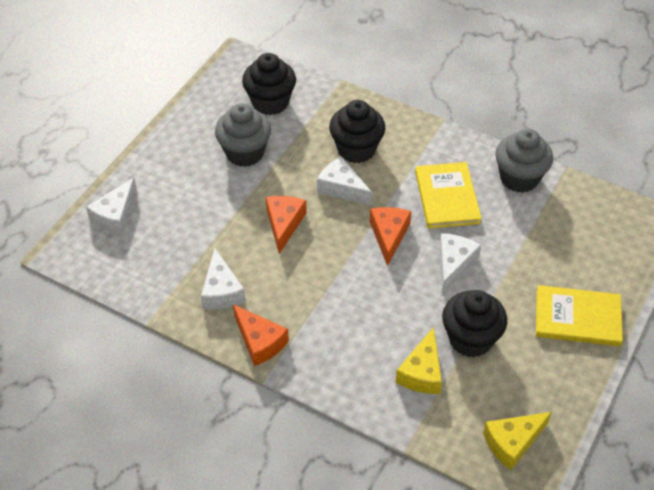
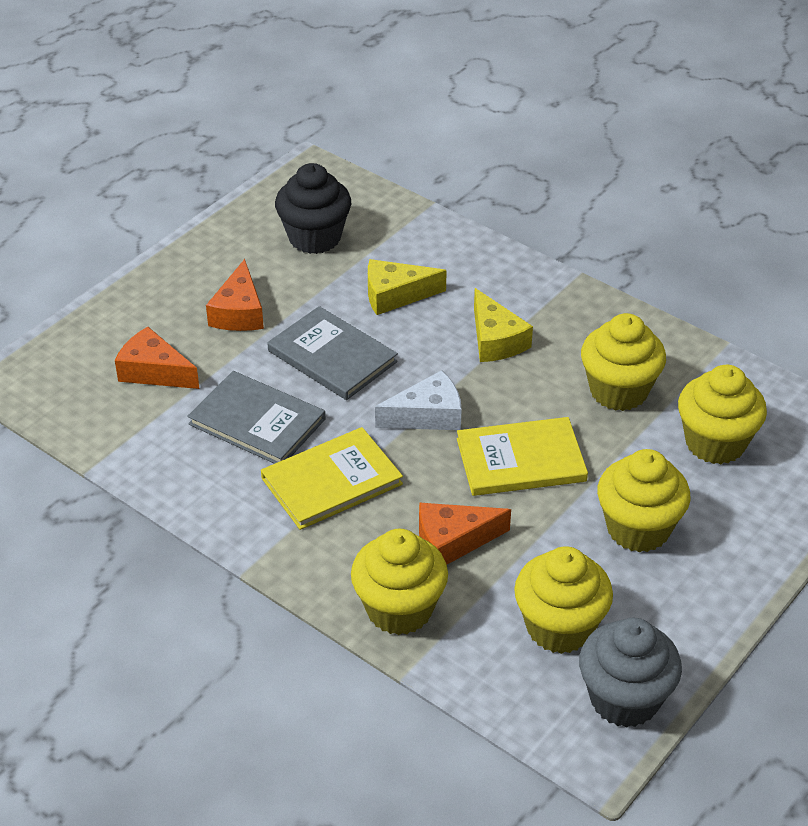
black cupcake: 3 -> 1
grey book: 0 -> 2
grey cupcake: 2 -> 1
white cheese: 4 -> 1
yellow cupcake: 0 -> 5

